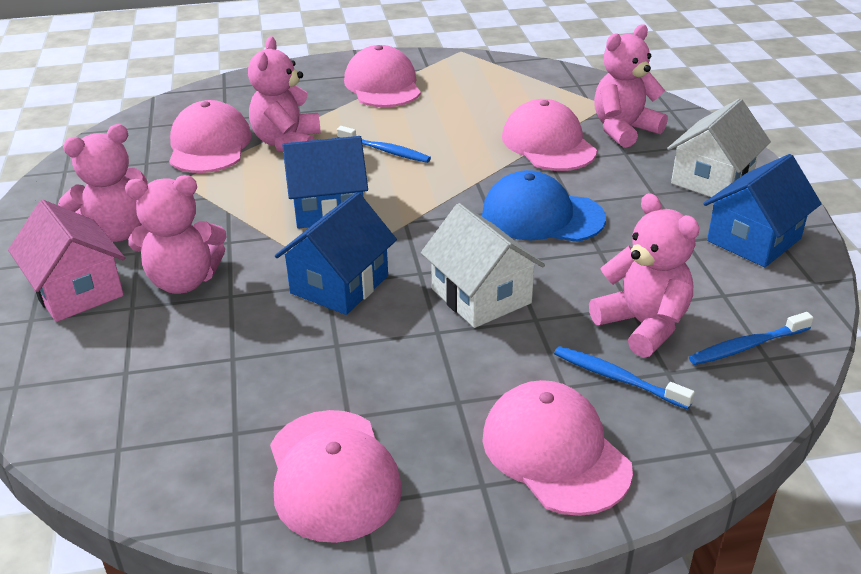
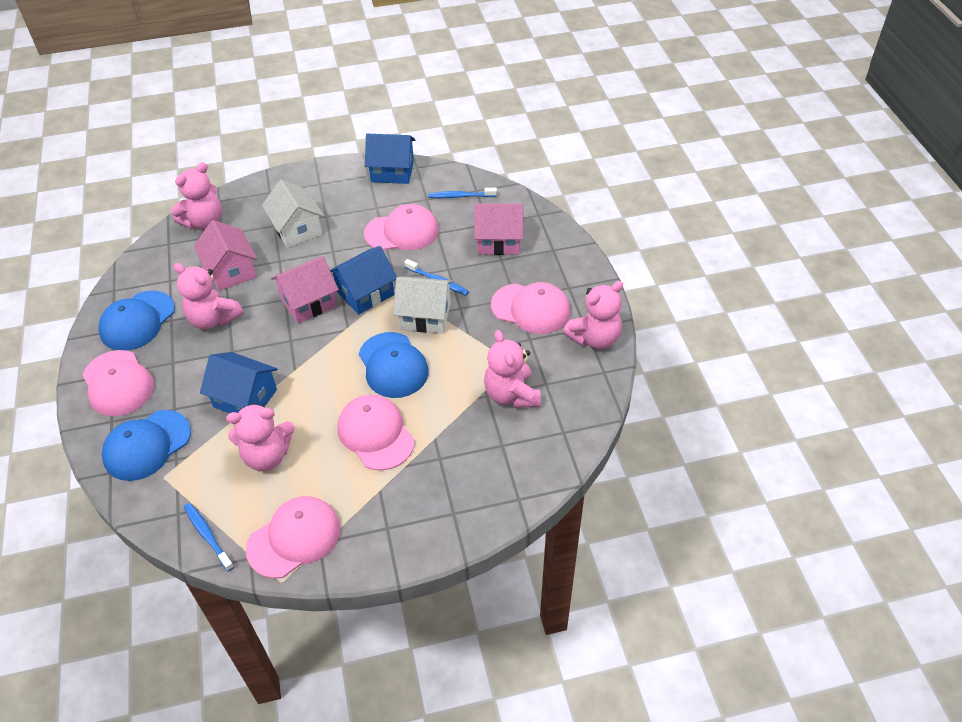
blue cap: 1 -> 3
pink house: 1 -> 3

